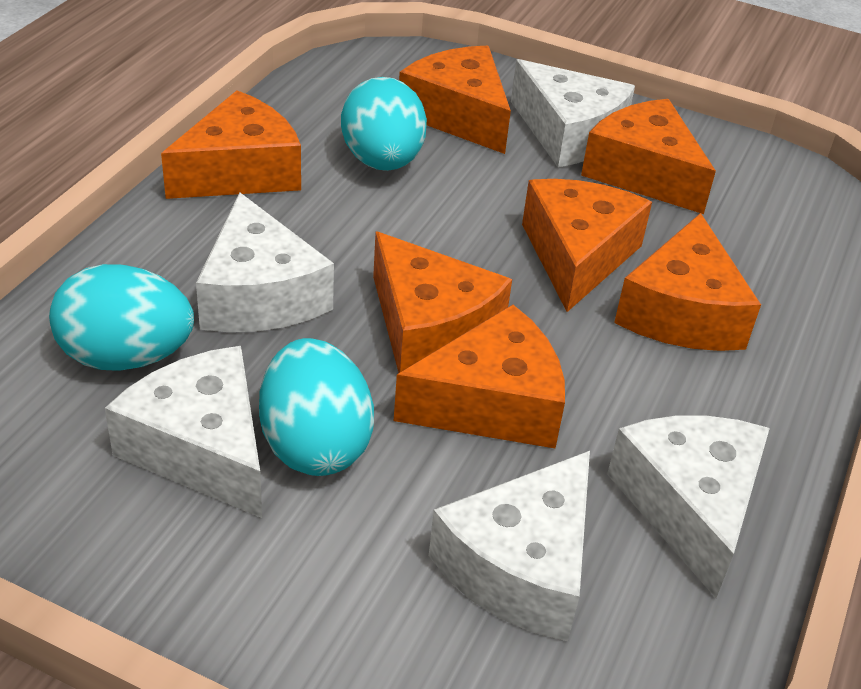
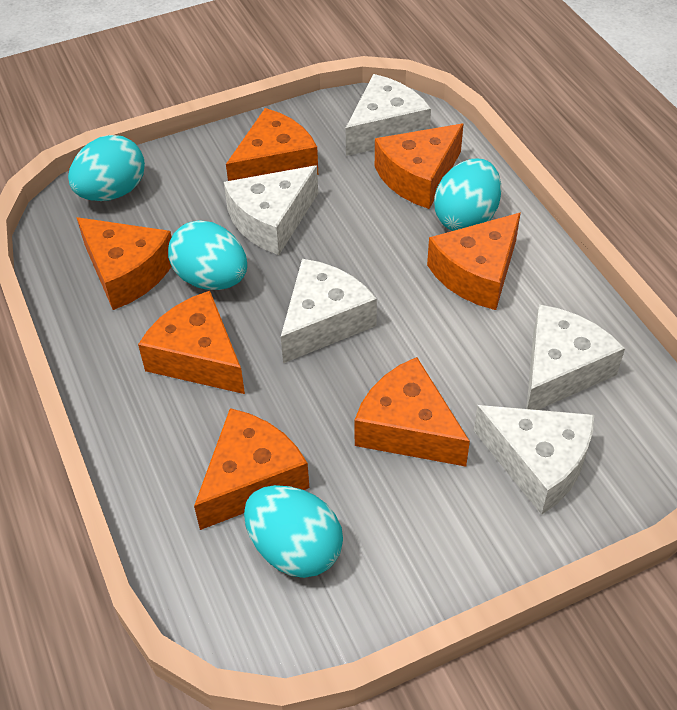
turquoise egg: 3 -> 4

